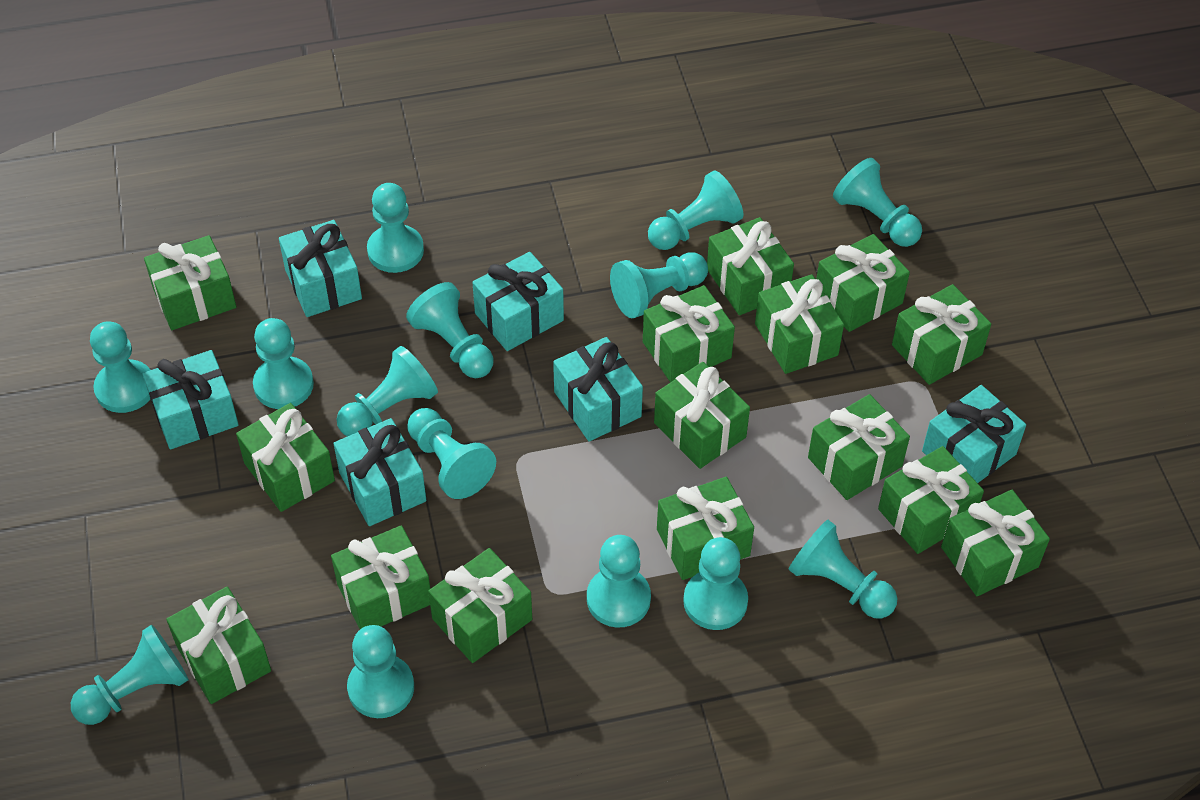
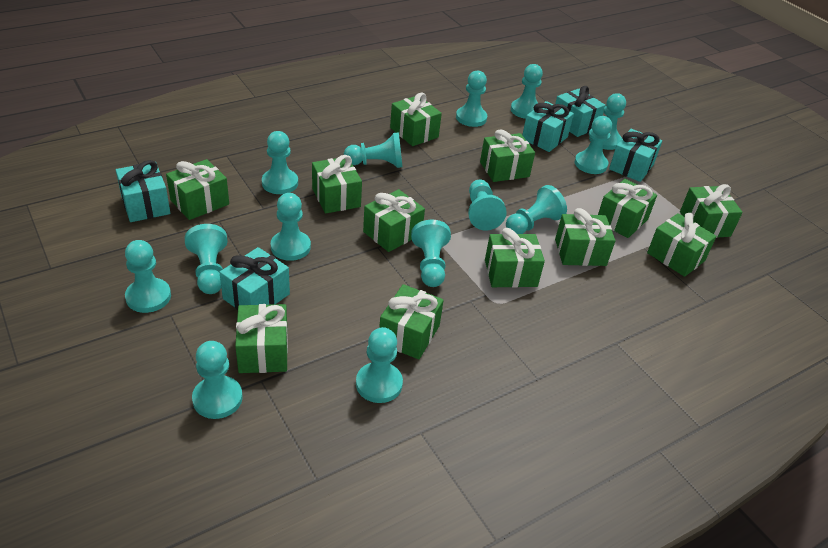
green gift: 15 -> 12
turquoise gift: 6 -> 5

